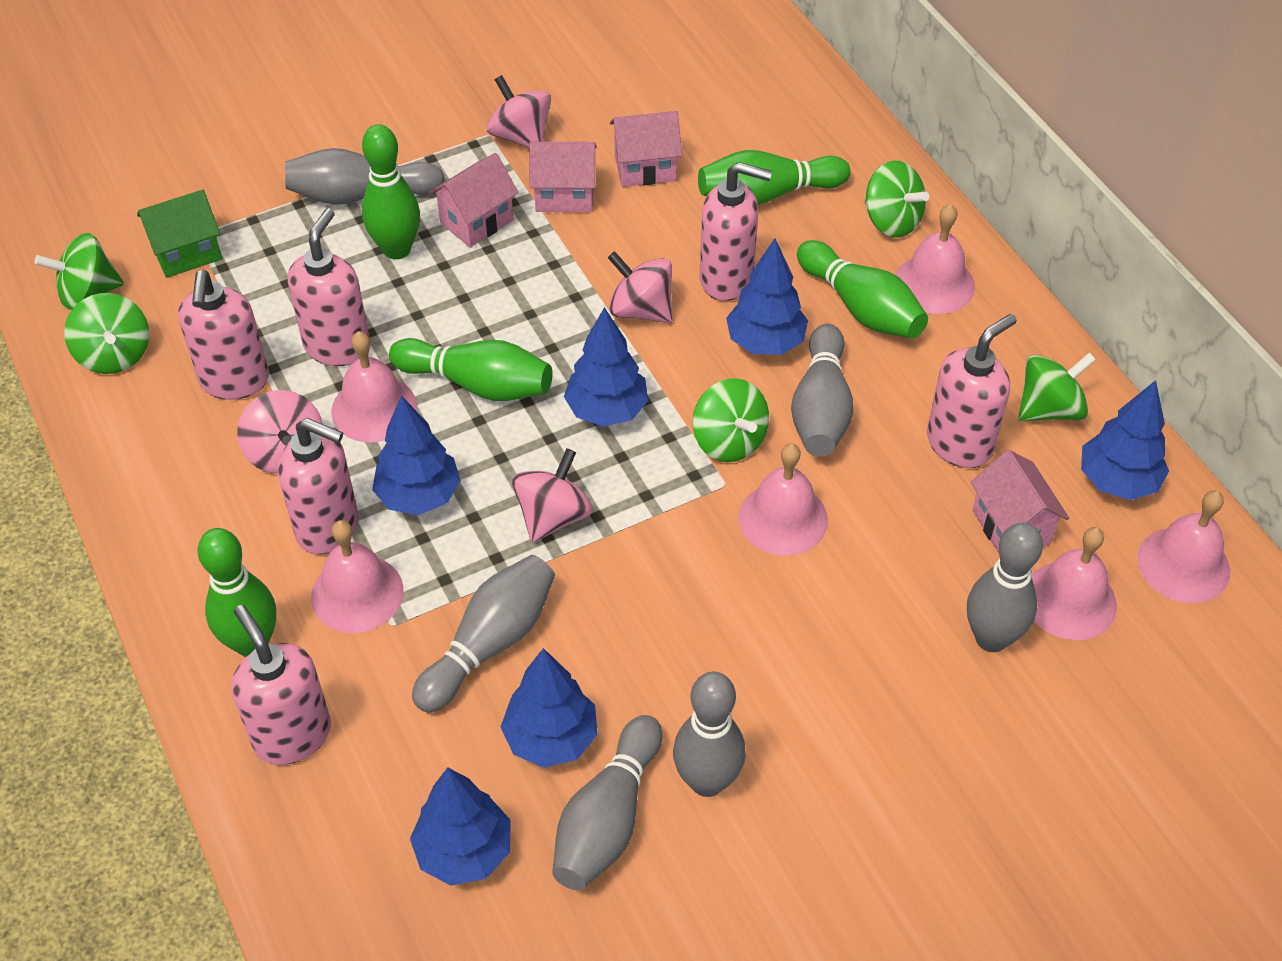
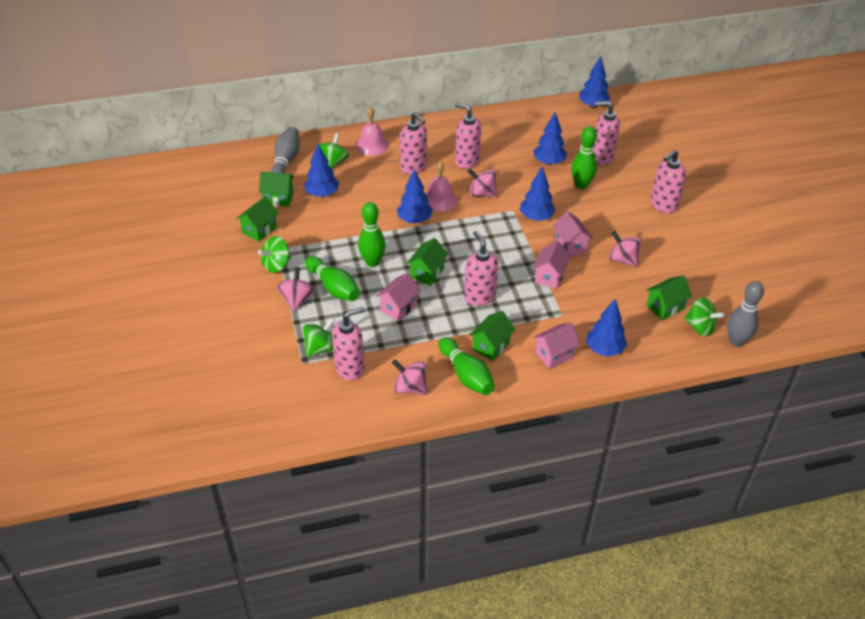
green bowling pin: 5 -> 4
green house: 1 -> 5
green spinning top: 5 -> 4
grey bowling pin: 6 -> 2
pink bell: 6 -> 2

